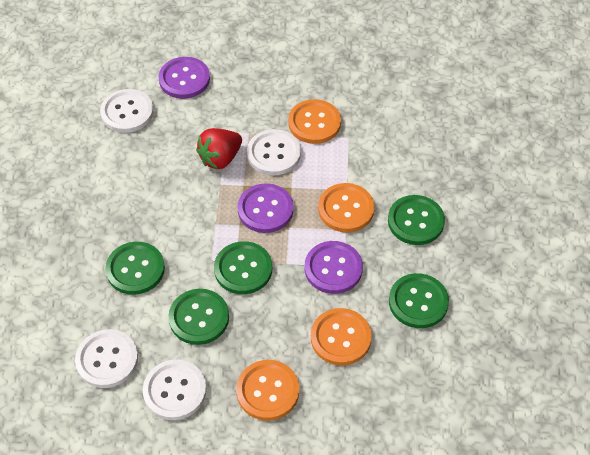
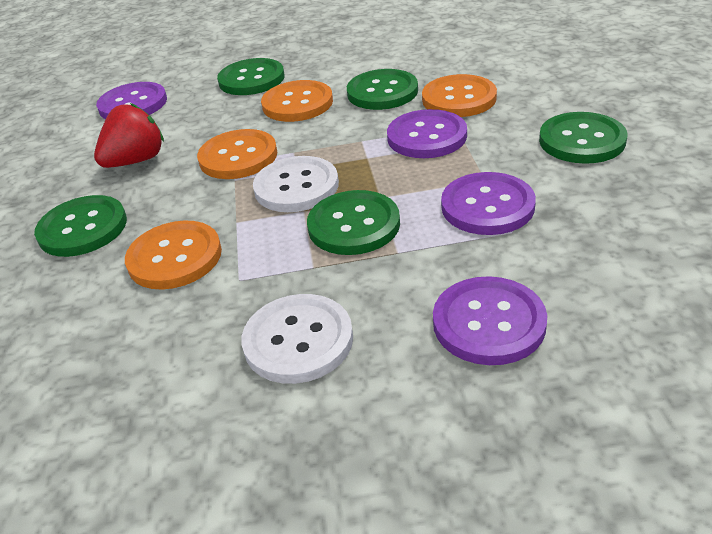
purple button: 3 -> 4
white button: 4 -> 2

